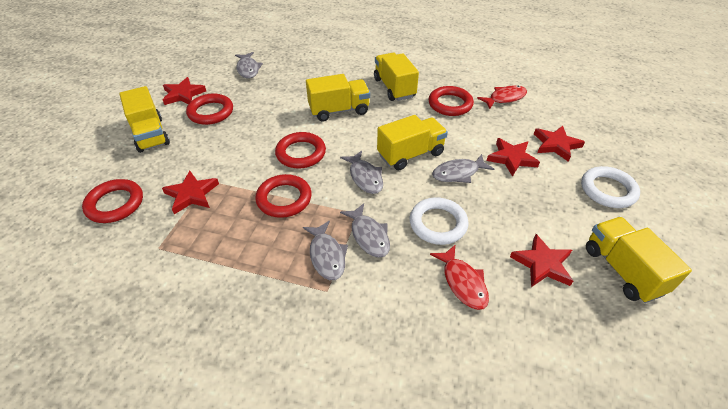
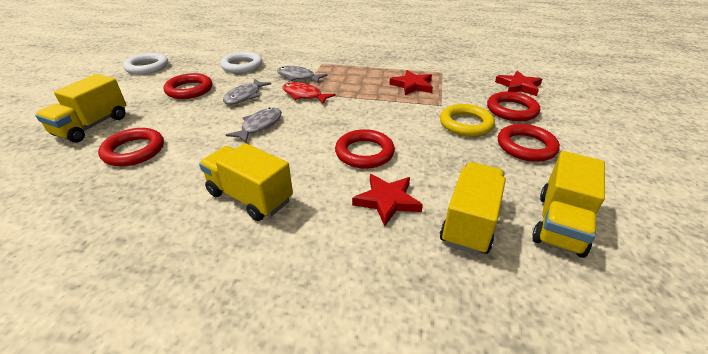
grey fish: 5 -> 3
red fish: 2 -> 1
red star: 5 -> 3
yellow ring: 0 -> 1
yellow truck: 5 -> 4

